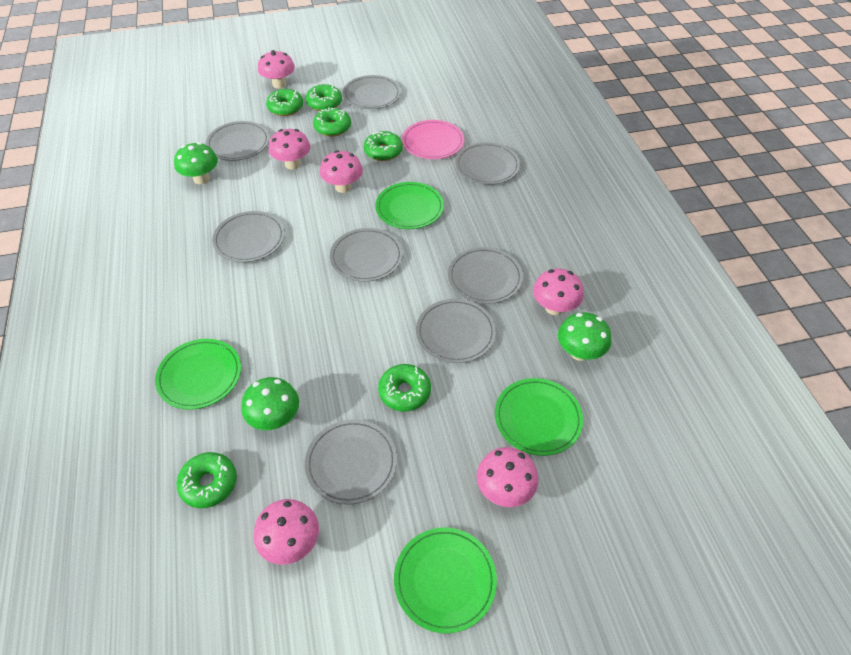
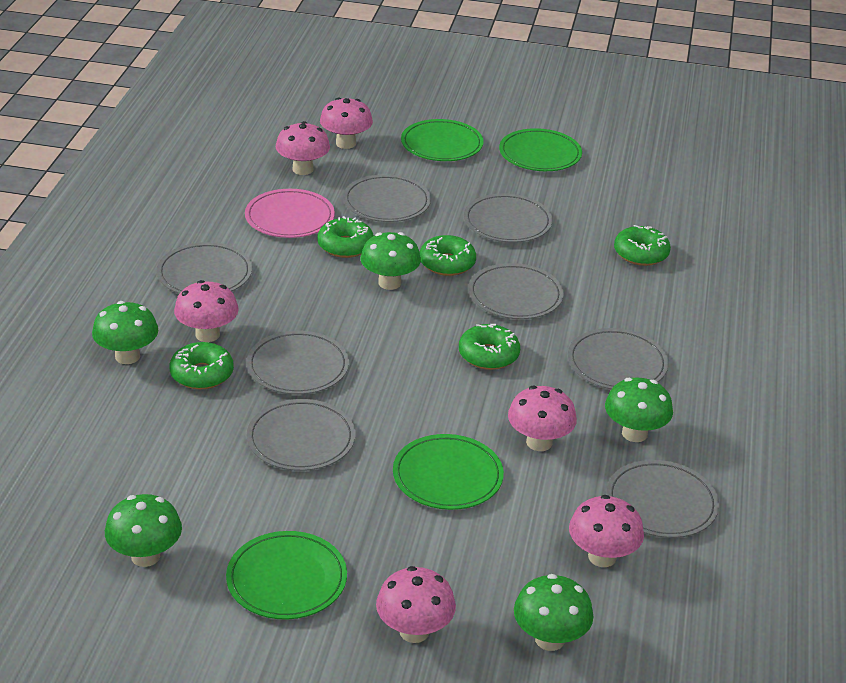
green donut: 6 -> 5
green mushroom: 3 -> 5

